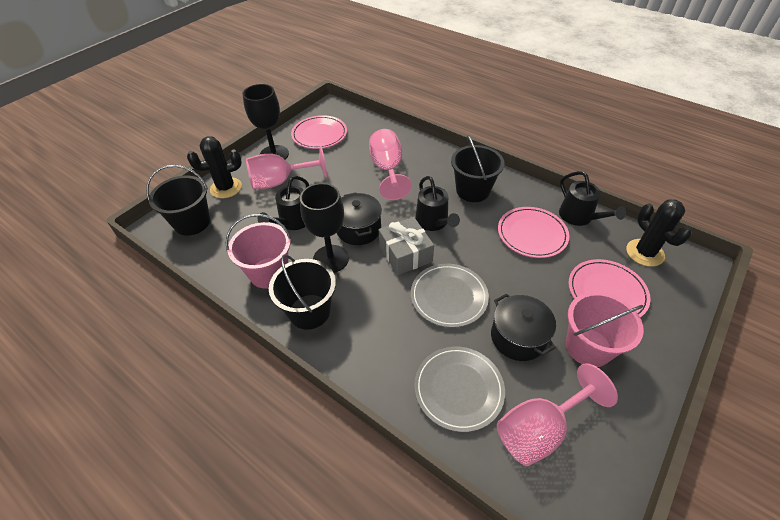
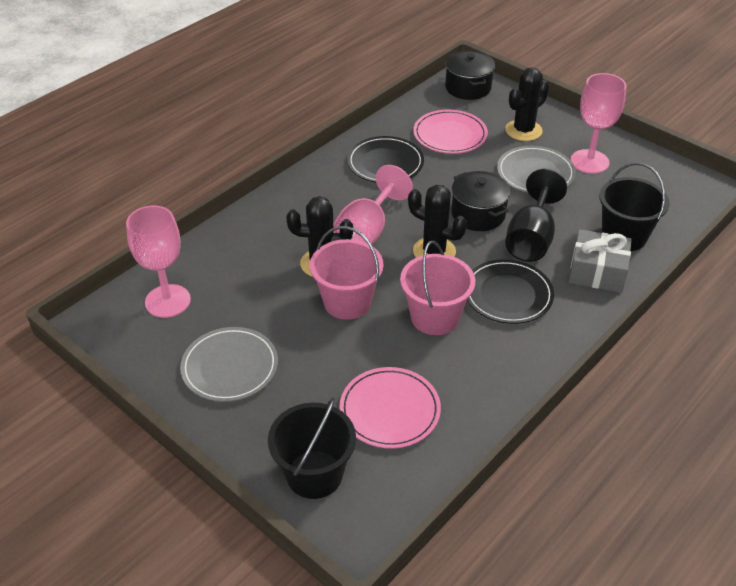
black bucket: 3 -> 2
black cactus: 2 -> 3
black goblet: 2 -> 1
black plate: 0 -> 2
black watering can: 3 -> 0
pink plate: 3 -> 2

